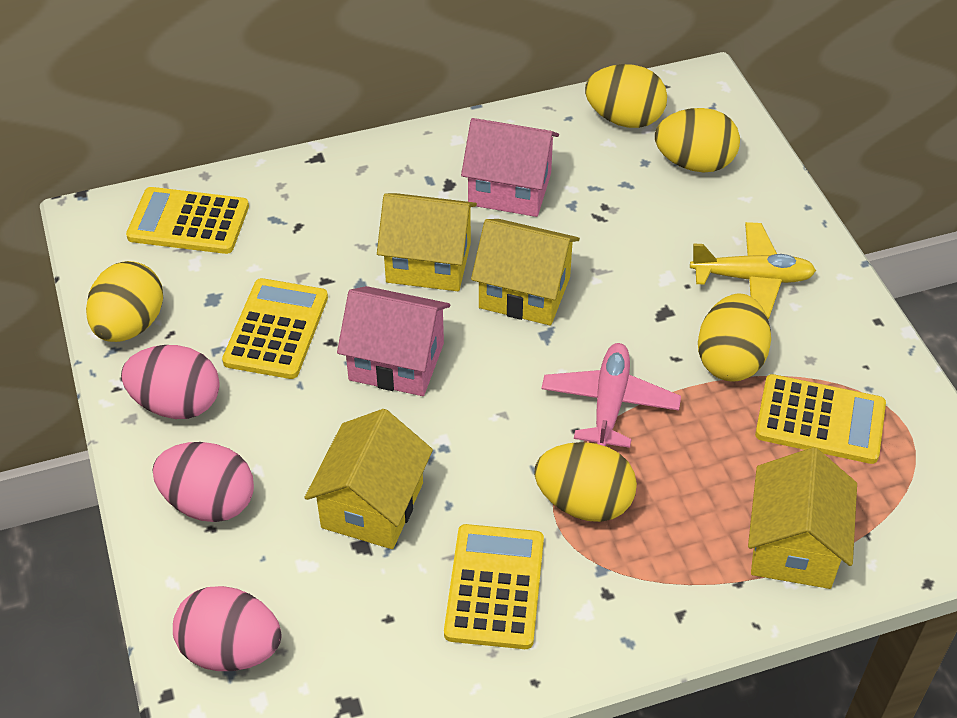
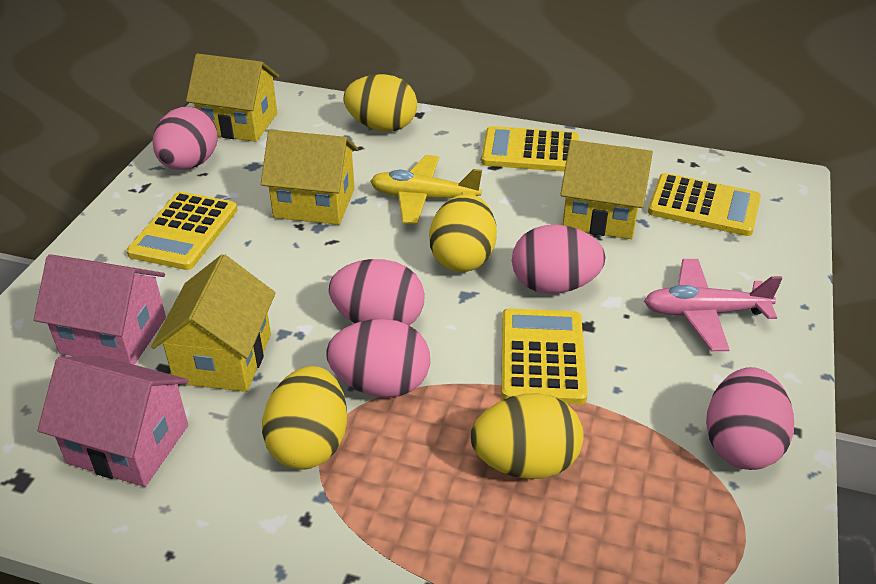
pink egg: 3 -> 5
yellow egg: 5 -> 4

